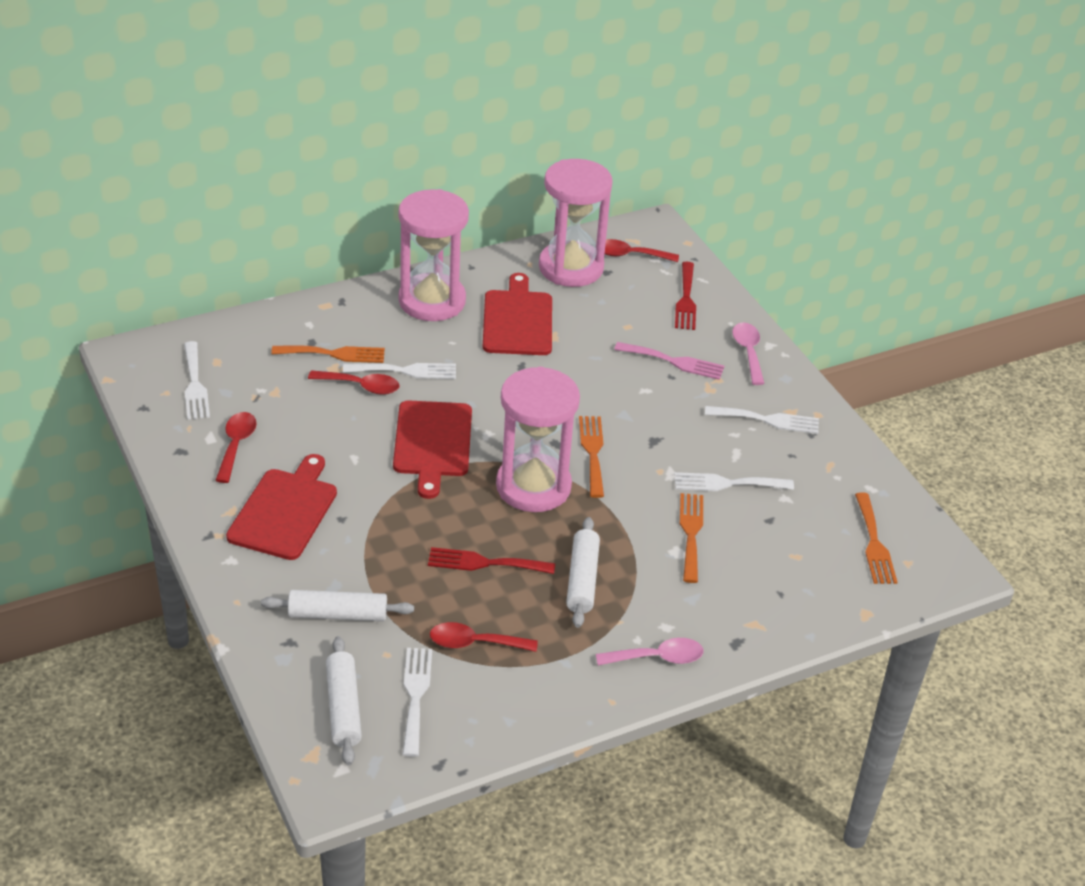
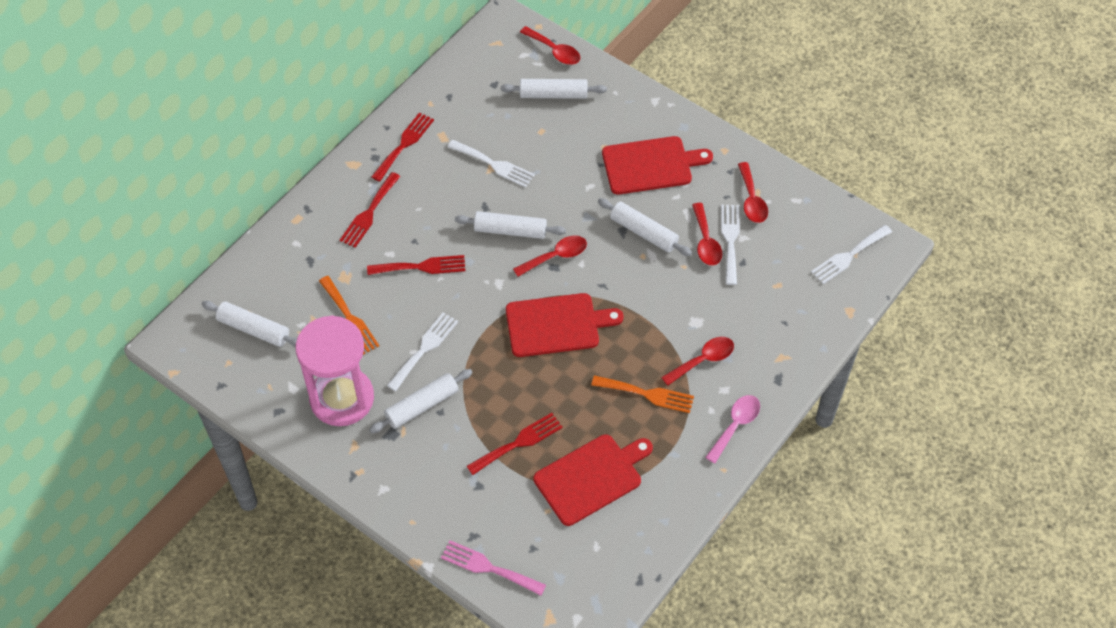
orange fork: 4 -> 2
pink hourglass: 3 -> 1
pink spoon: 2 -> 1
red fork: 2 -> 4
red spoon: 4 -> 5
white fork: 5 -> 4
white rolling pin: 3 -> 5

